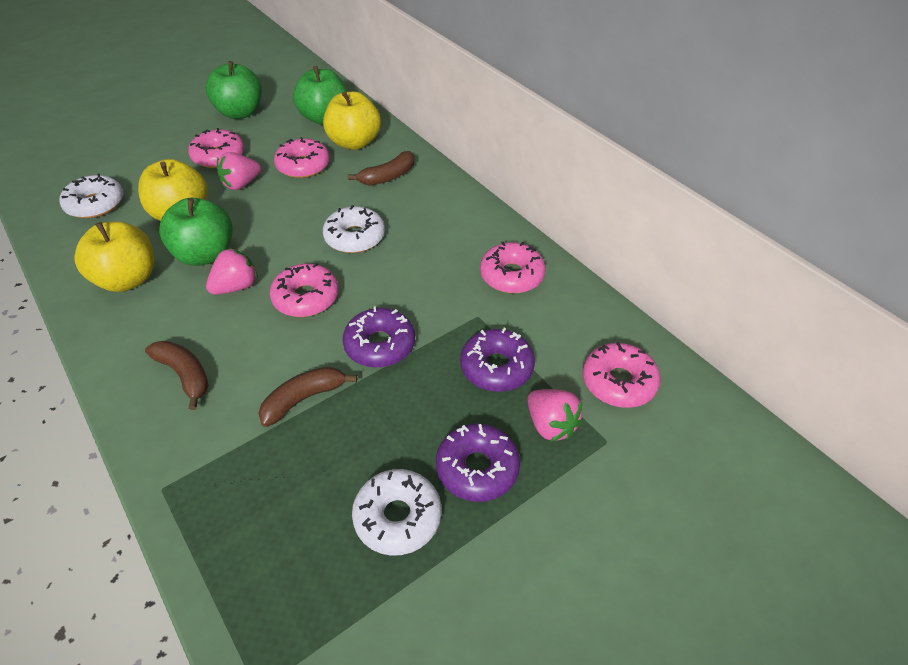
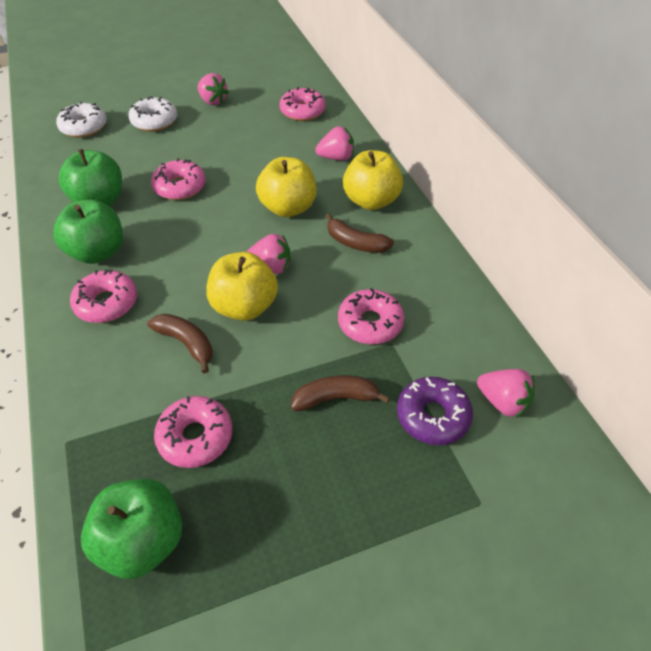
pink strawberry: 3 -> 4
purple donut: 3 -> 1
white donut: 3 -> 2

